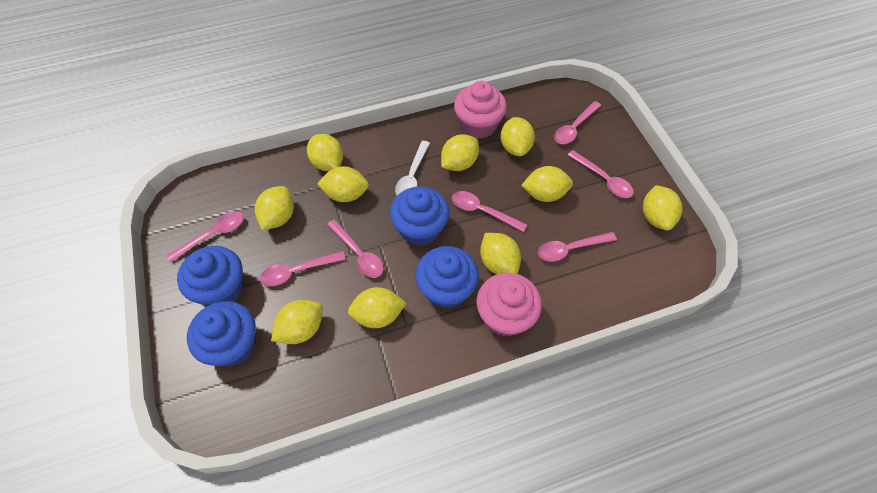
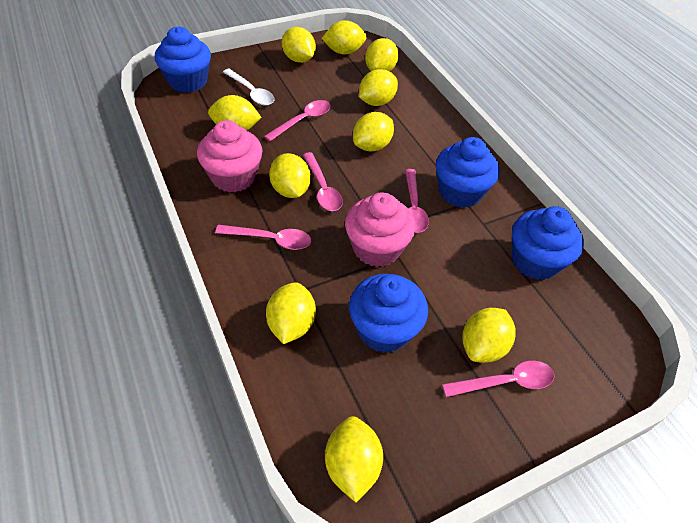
pink spoon: 7 -> 5

